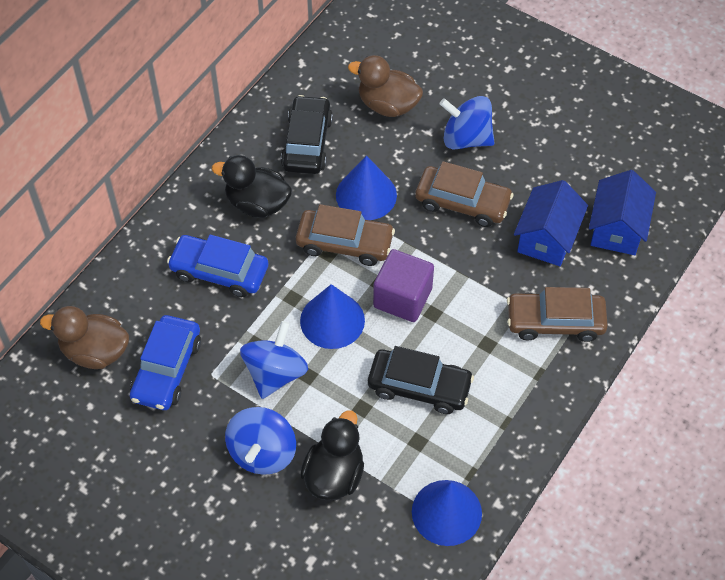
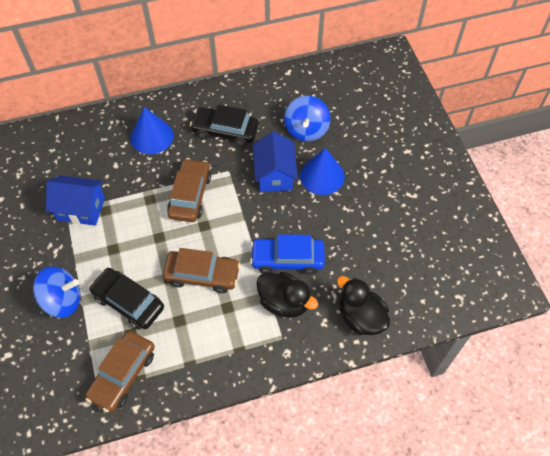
blue car: 2 -> 1
blue cone: 3 -> 2
blue spinning top: 3 -> 2
brown duck: 2 -> 0
purple cube: 1 -> 0

